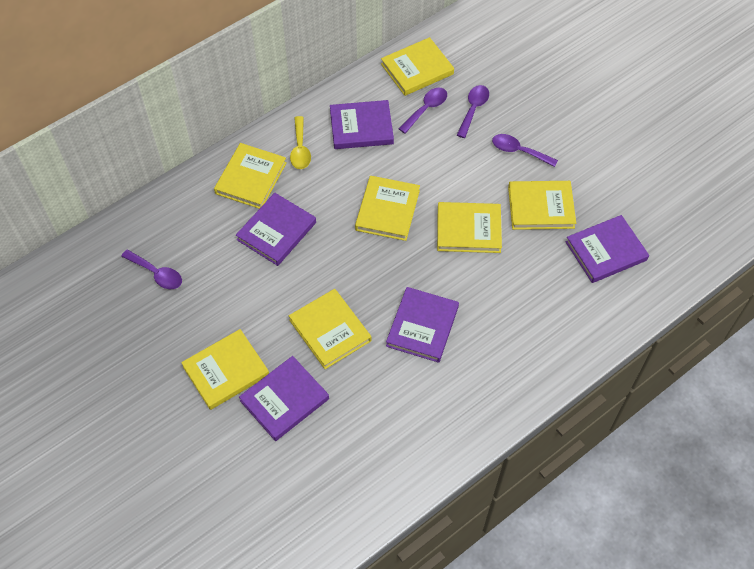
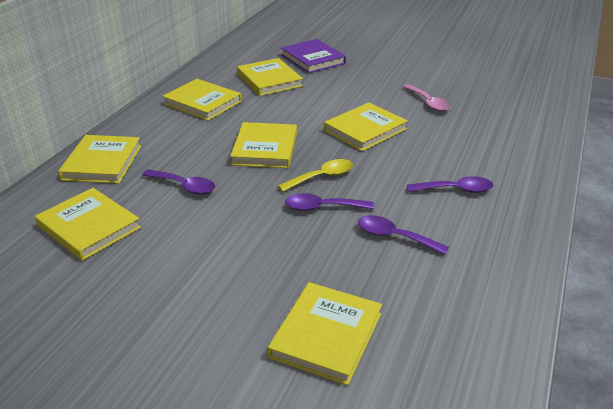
pink spoon: 0 -> 1
purple book: 5 -> 1

